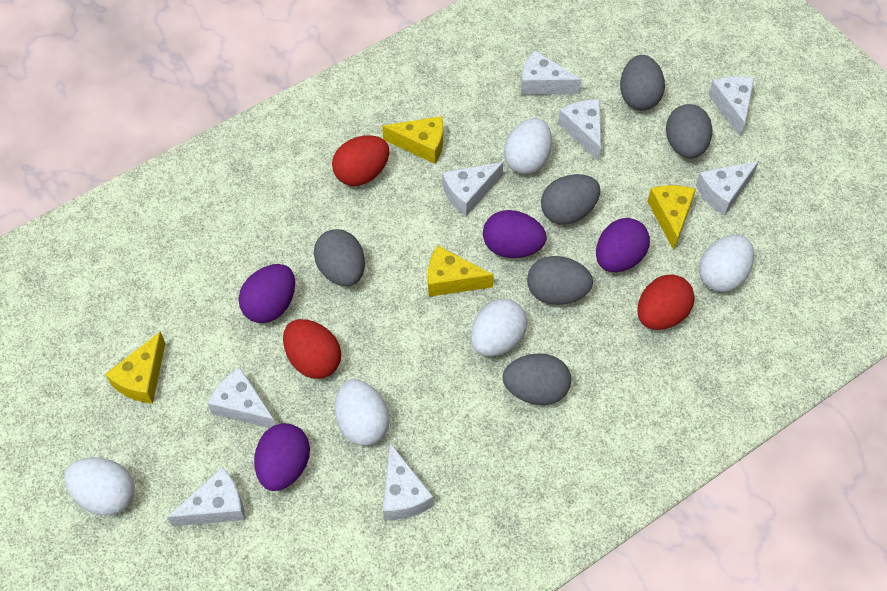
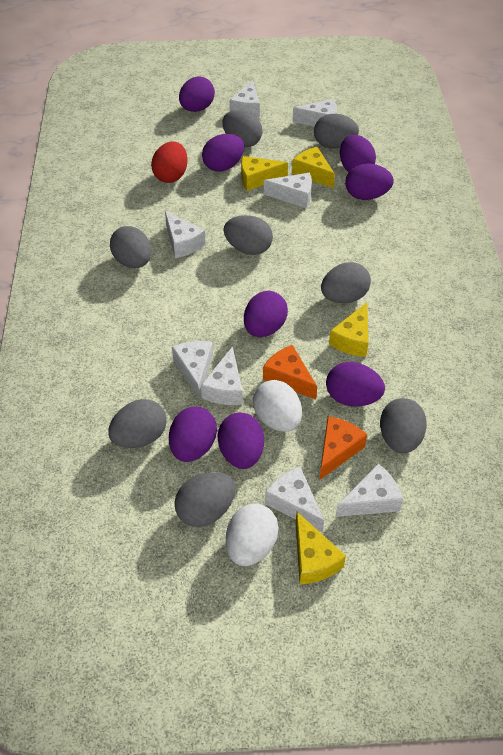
grey egg: 6 -> 8
orange cheese: 0 -> 2
purple egg: 4 -> 8
red egg: 3 -> 1
white egg: 5 -> 2

